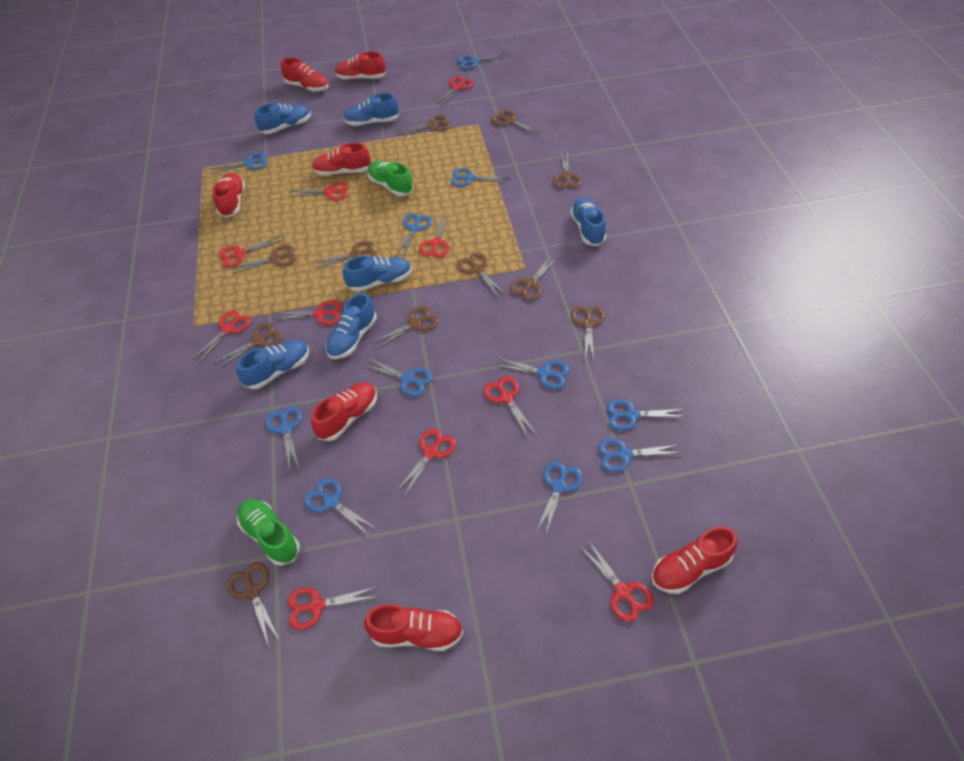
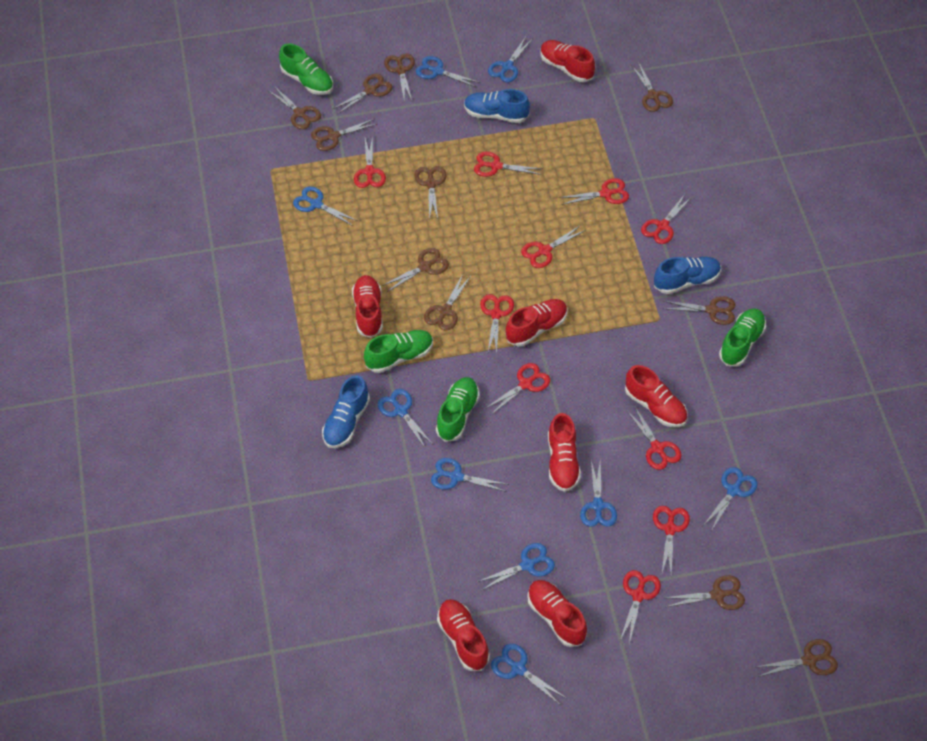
blue scissors: 11 -> 9
blue shoe: 6 -> 3
green shoe: 2 -> 4

